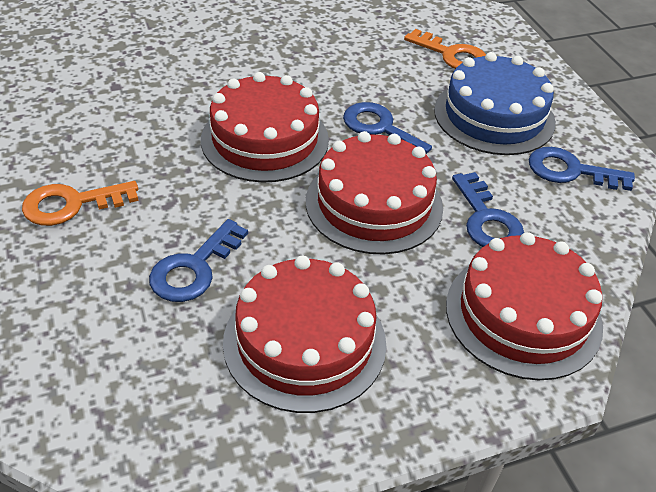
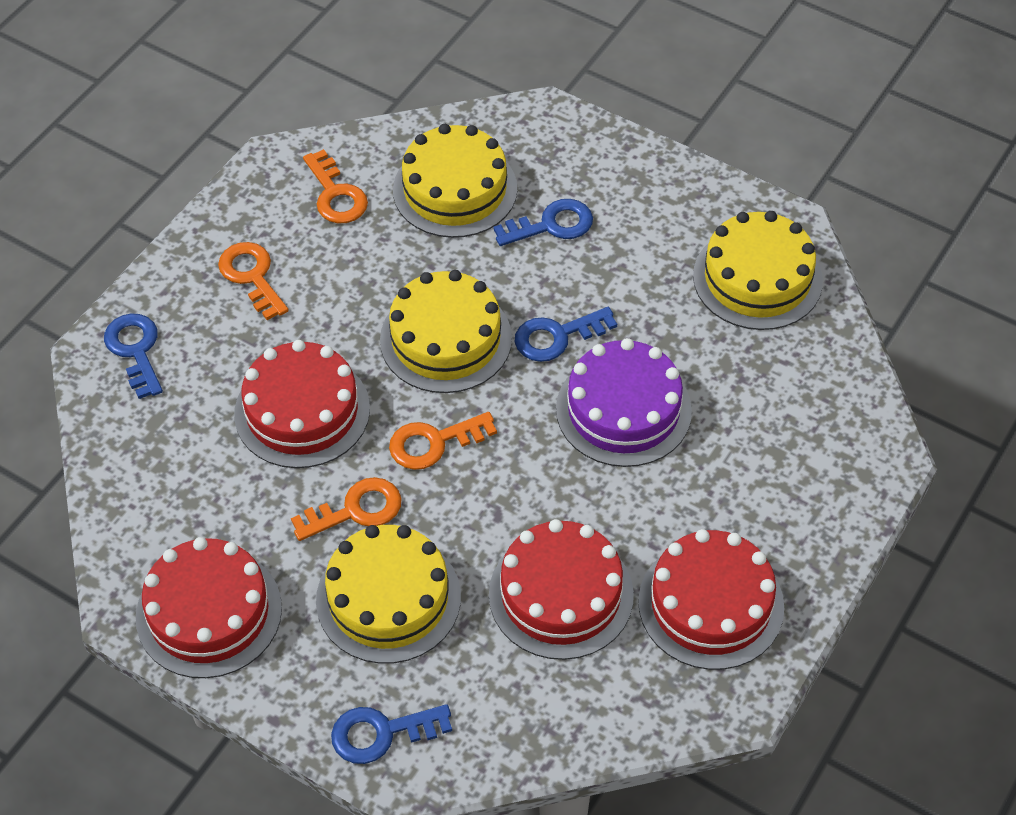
blue cake: 1 -> 0
orange key: 2 -> 4
purple cake: 0 -> 1
yellow cake: 0 -> 4

